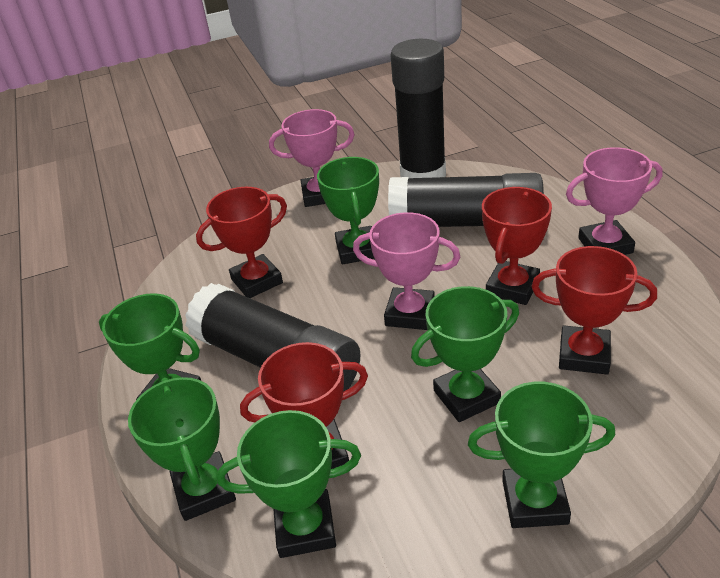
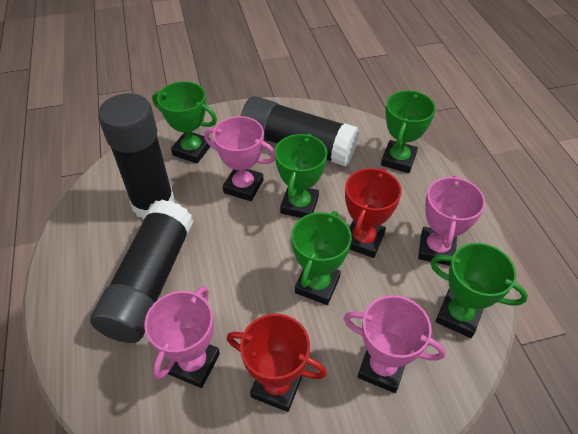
green trophy: 6 -> 5
pink trophy: 3 -> 4
red trophy: 4 -> 2

